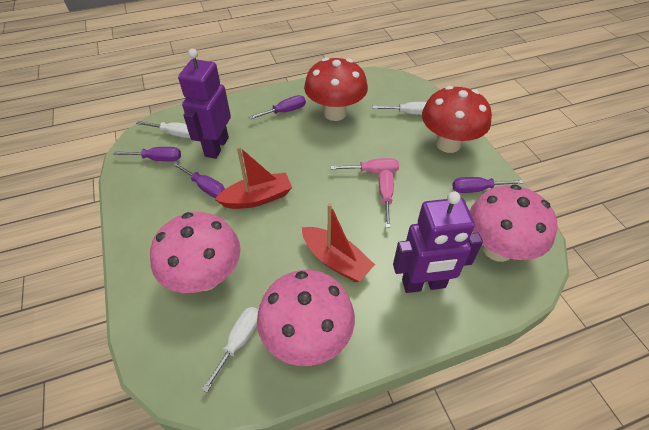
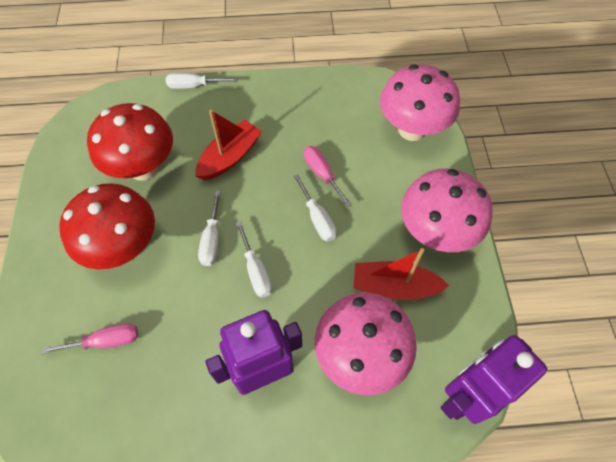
purple screwdriver: 4 -> 0
white screwdriver: 3 -> 4

